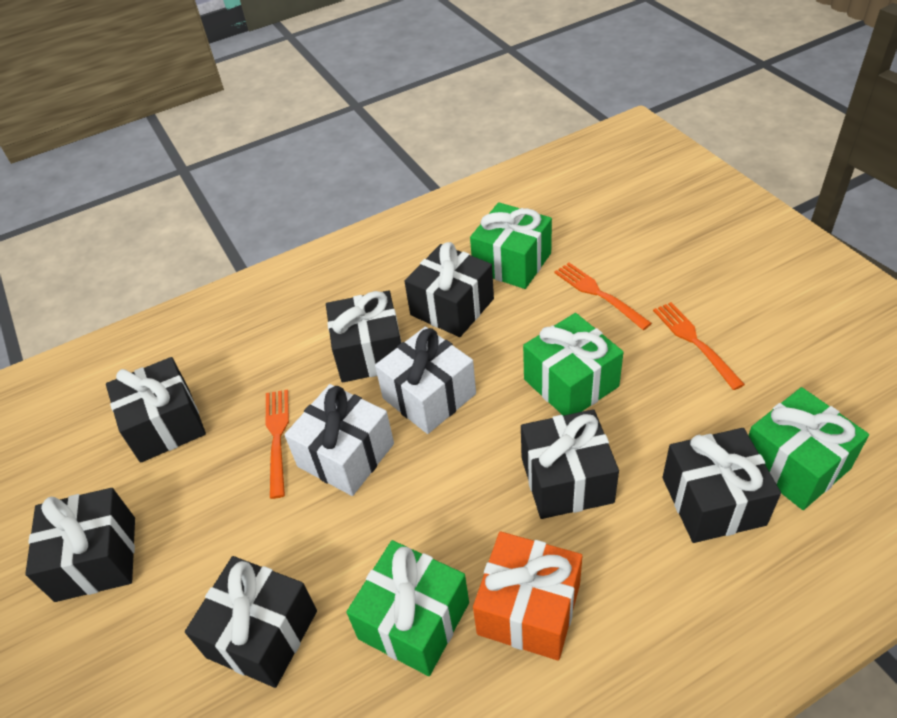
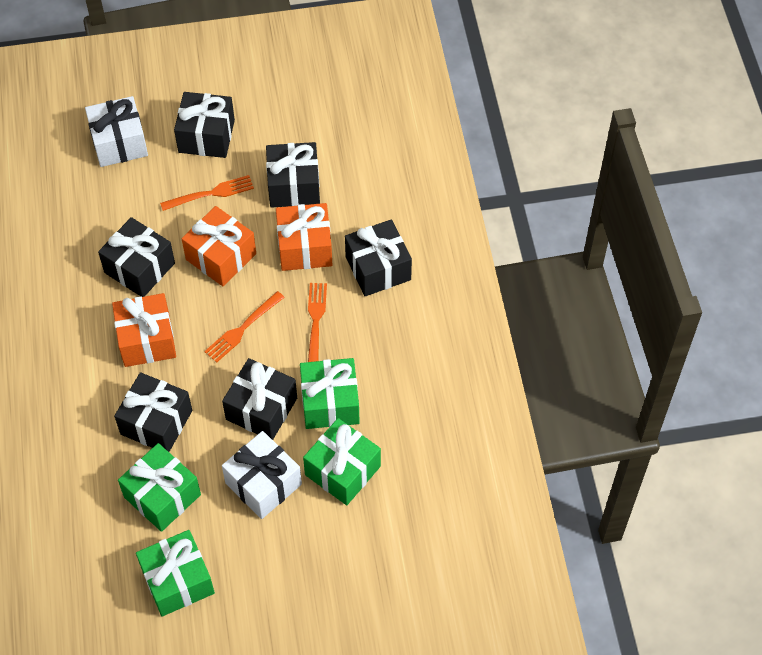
black gift: 7 -> 6
orange gift: 1 -> 3

